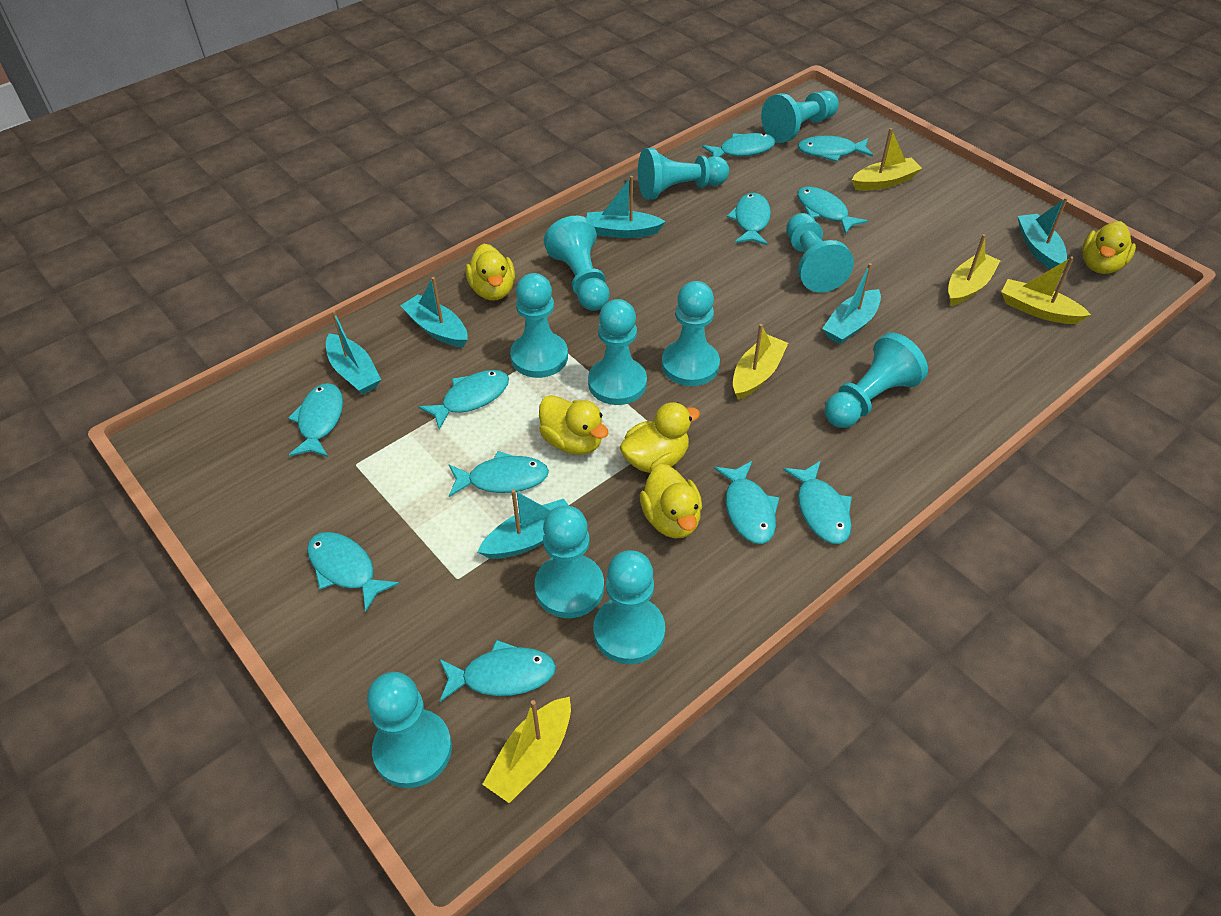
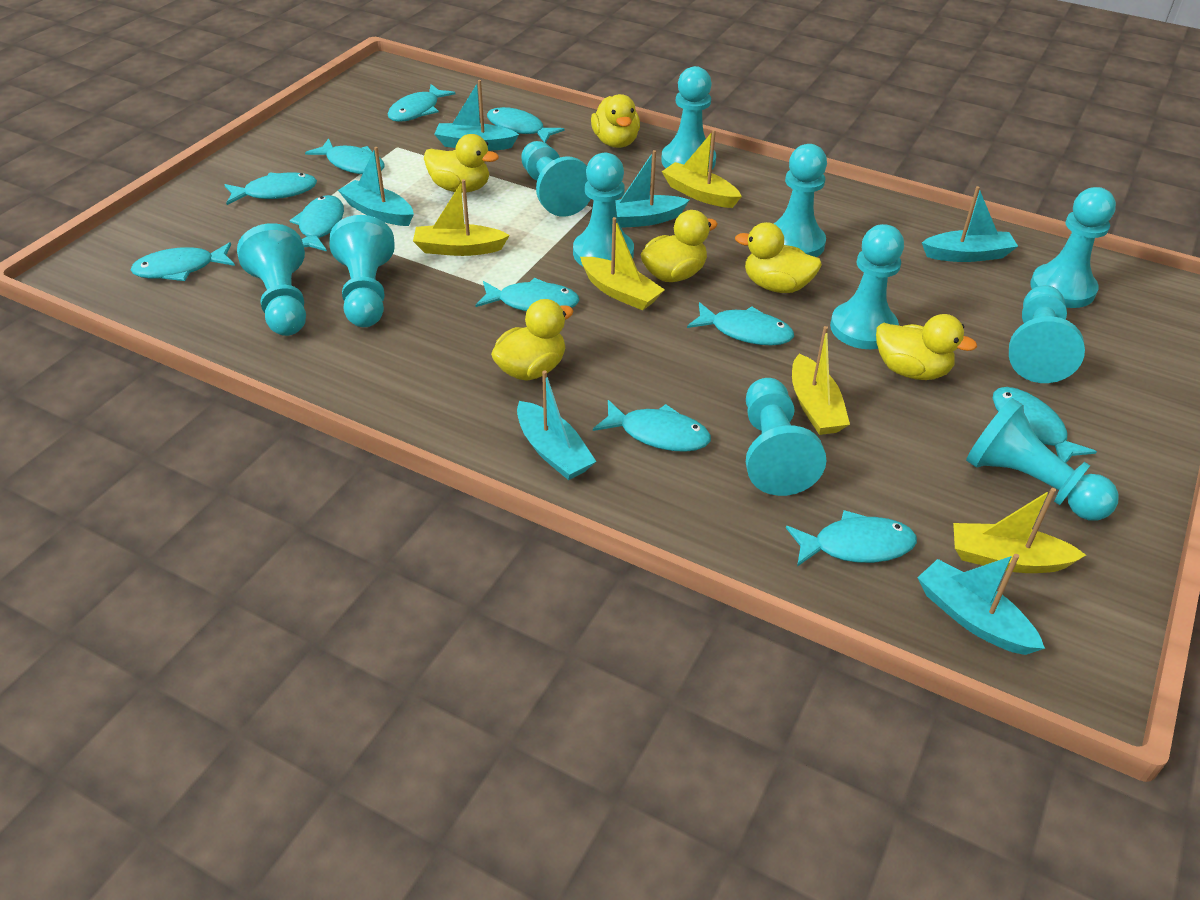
yellow duck: 5 -> 6

